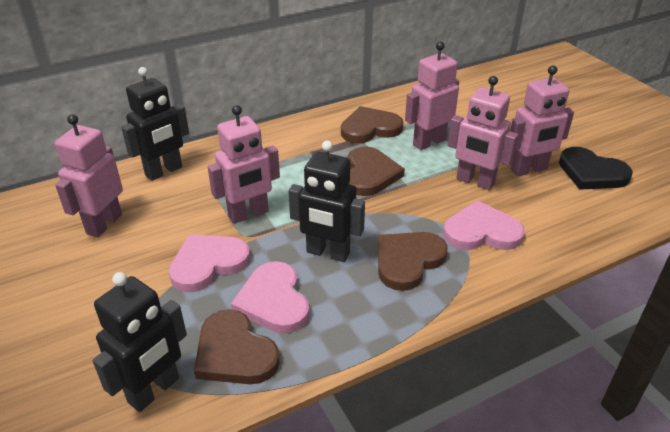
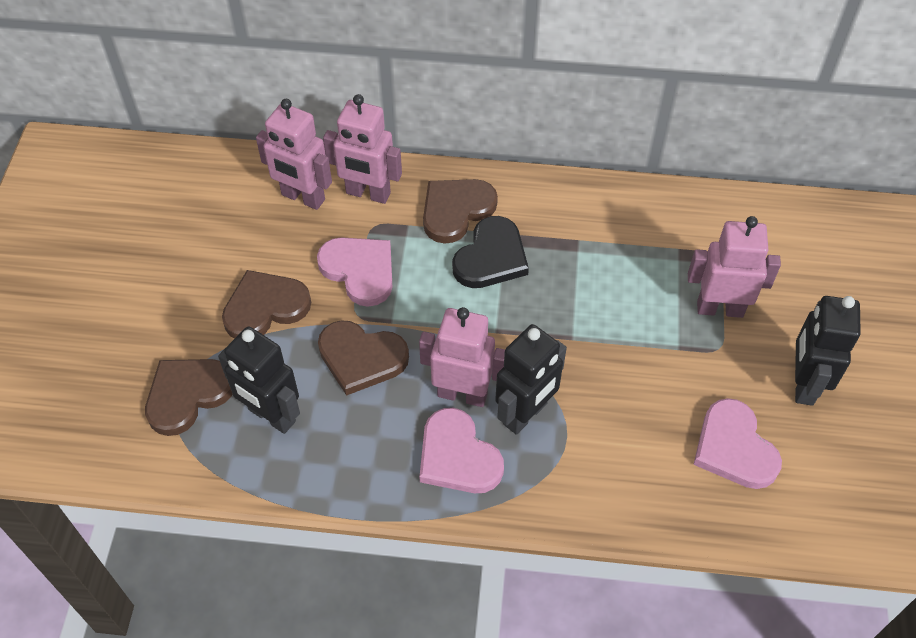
pink robot: 5 -> 4

